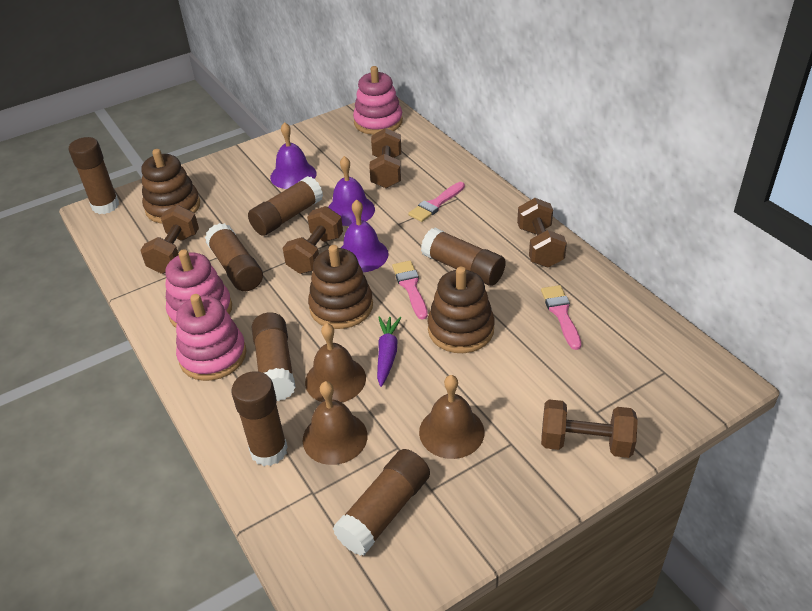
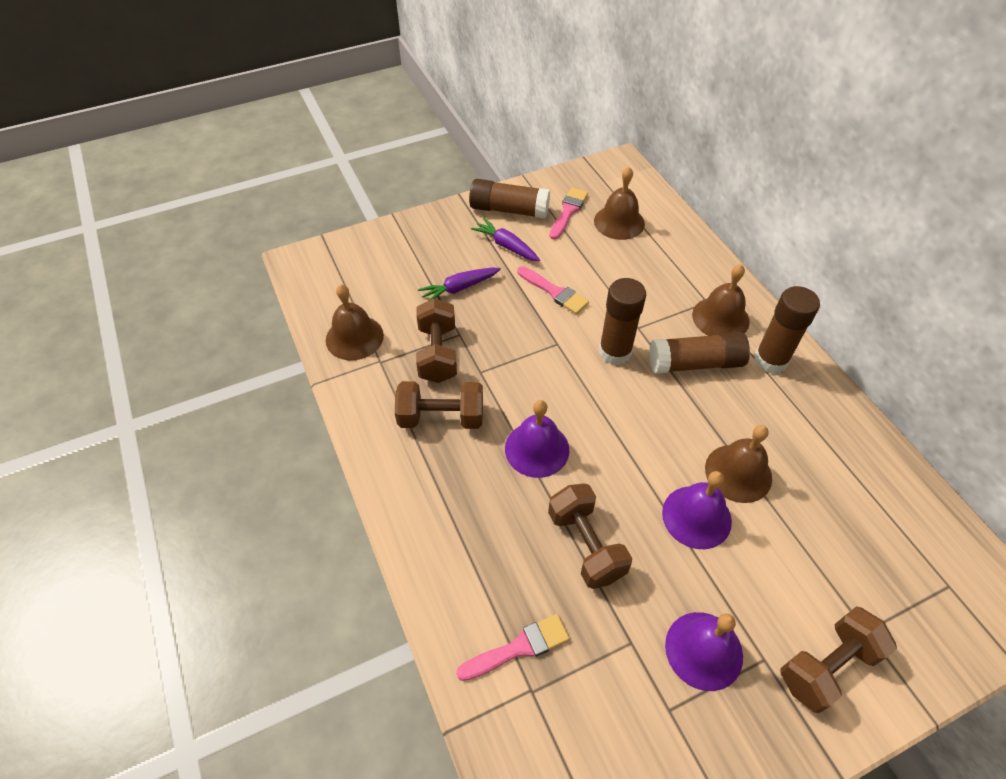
brown bell: 3 -> 4
brown dumbbell: 5 -> 4
brown glue stick: 7 -> 4
brown stacking toy: 3 -> 0
pink stacking toy: 3 -> 0
purple carrot: 1 -> 2

